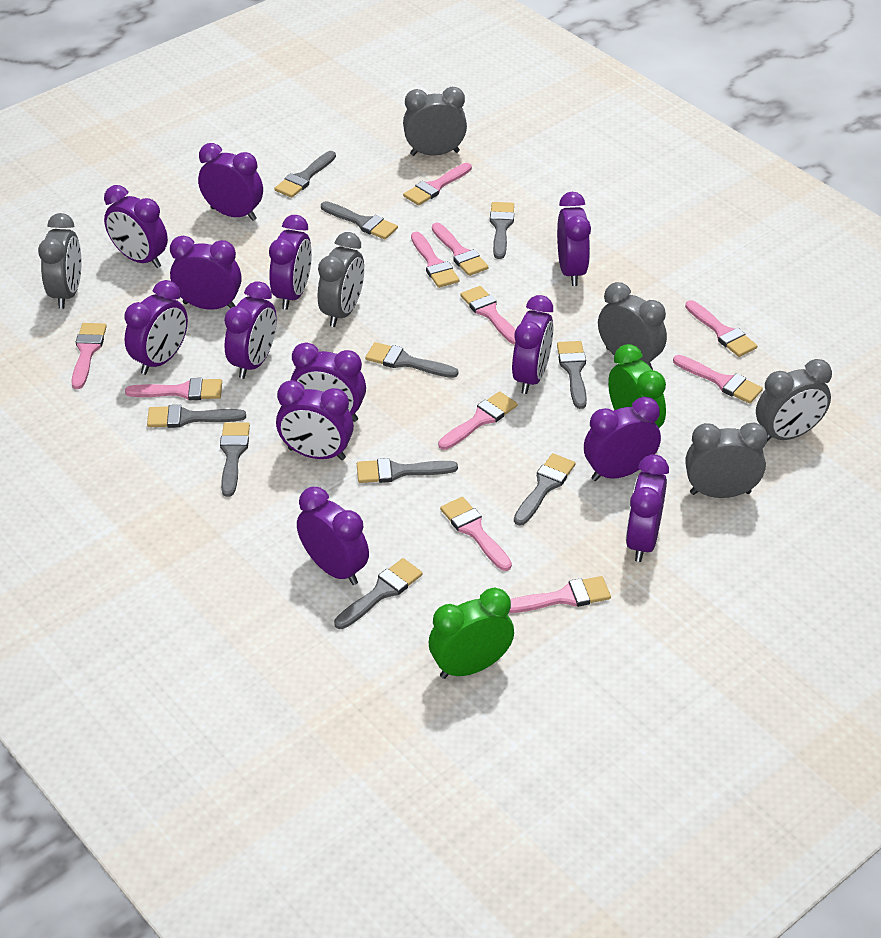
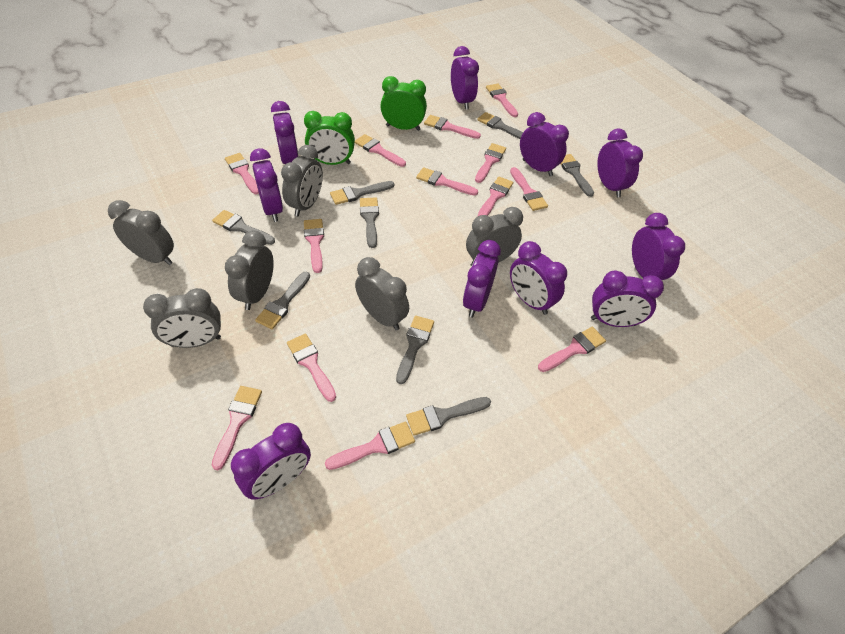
grey brush: 10 -> 8
pink brush: 11 -> 13
purple clock: 13 -> 10

